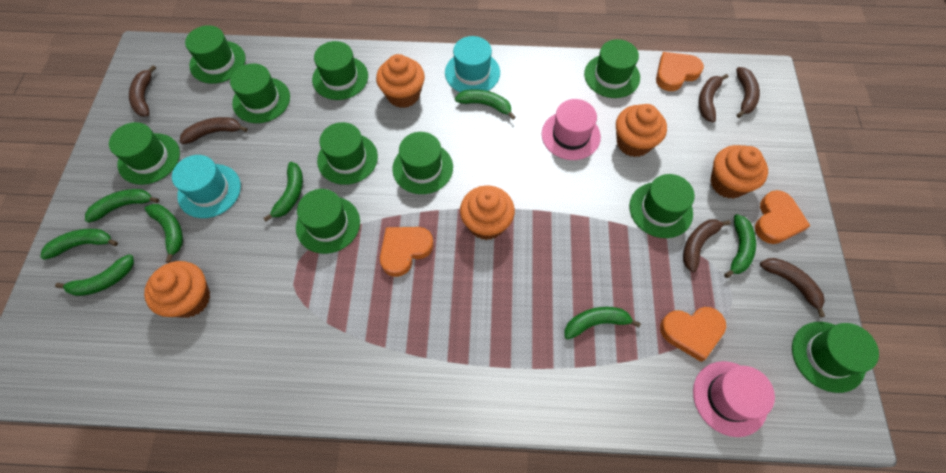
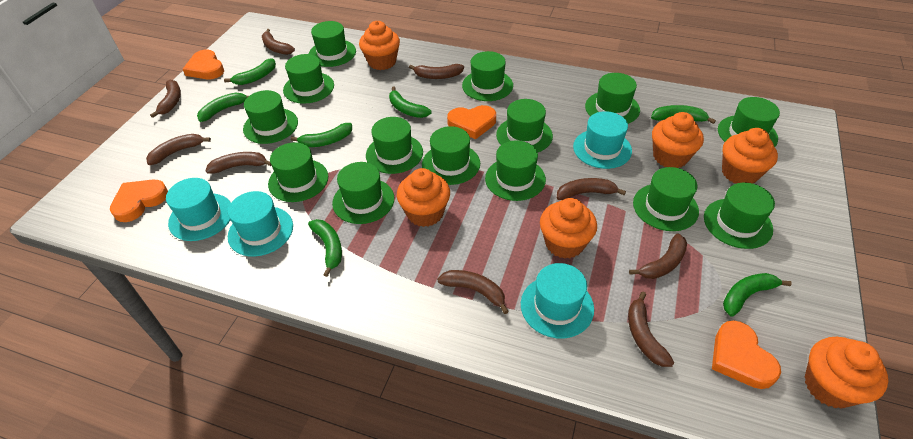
brown banana: 6 -> 9
green banana: 8 -> 7
green hat: 10 -> 14
orange cupcake: 5 -> 6
pink hat: 2 -> 0
turquoise hat: 2 -> 4

